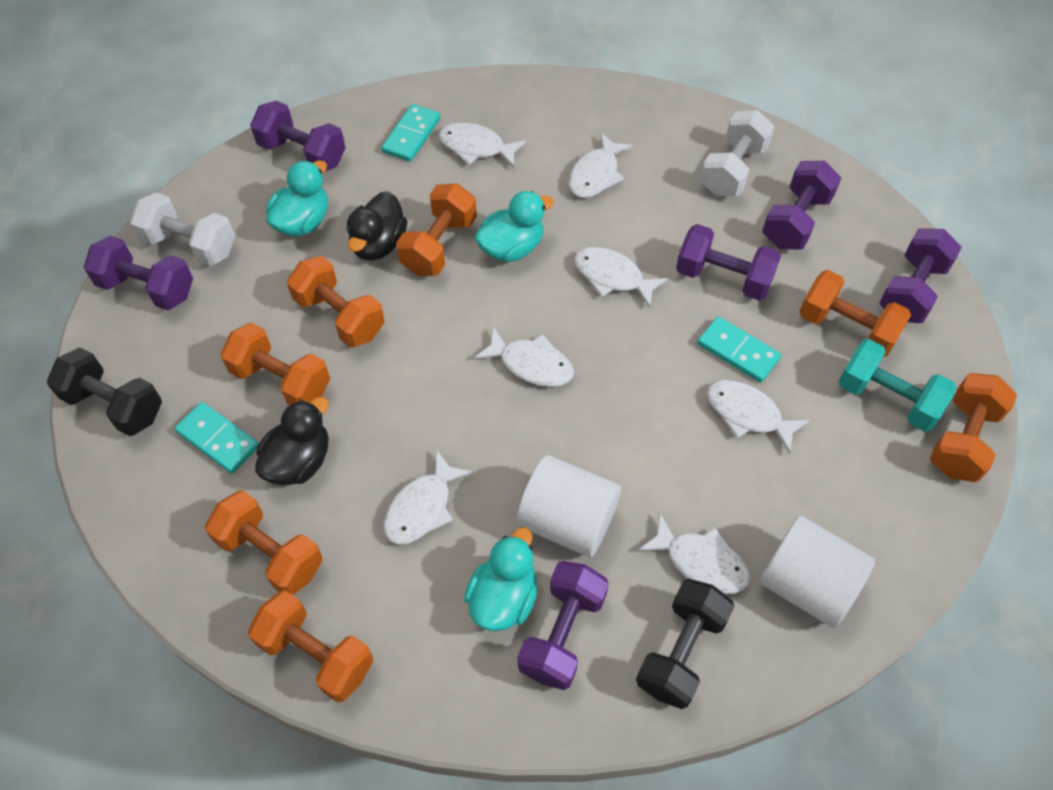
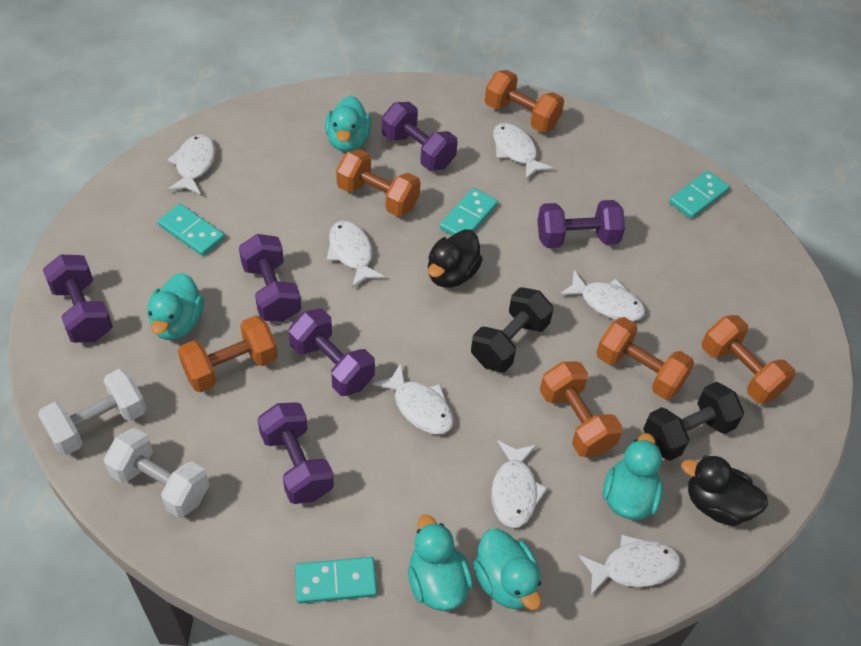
orange dumbbell: 7 -> 6
turquoise domino: 3 -> 4
turquoise duck: 3 -> 5
turquoise dumbbell: 1 -> 0
white cylinder: 2 -> 0

